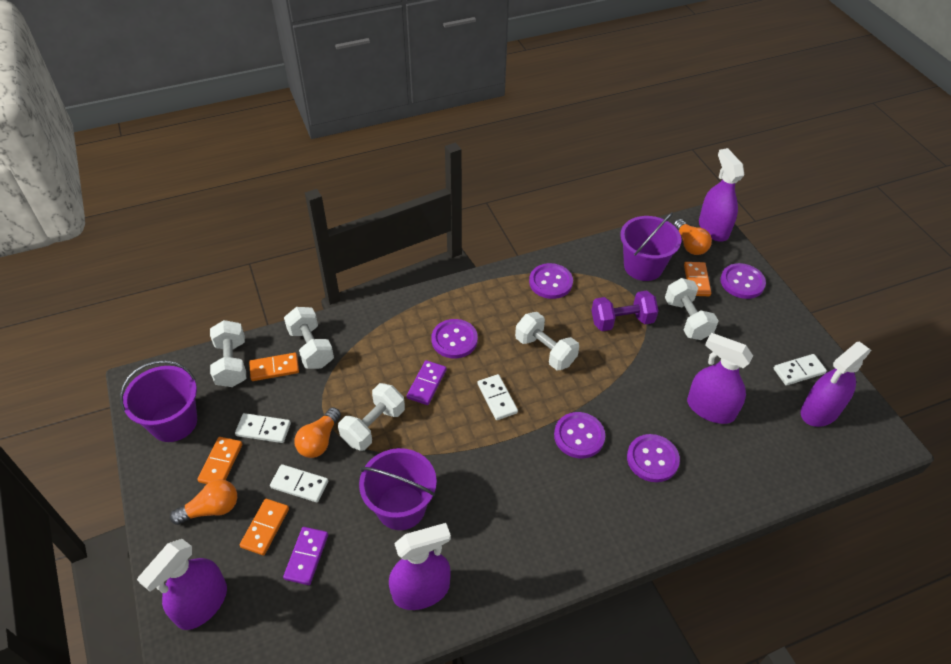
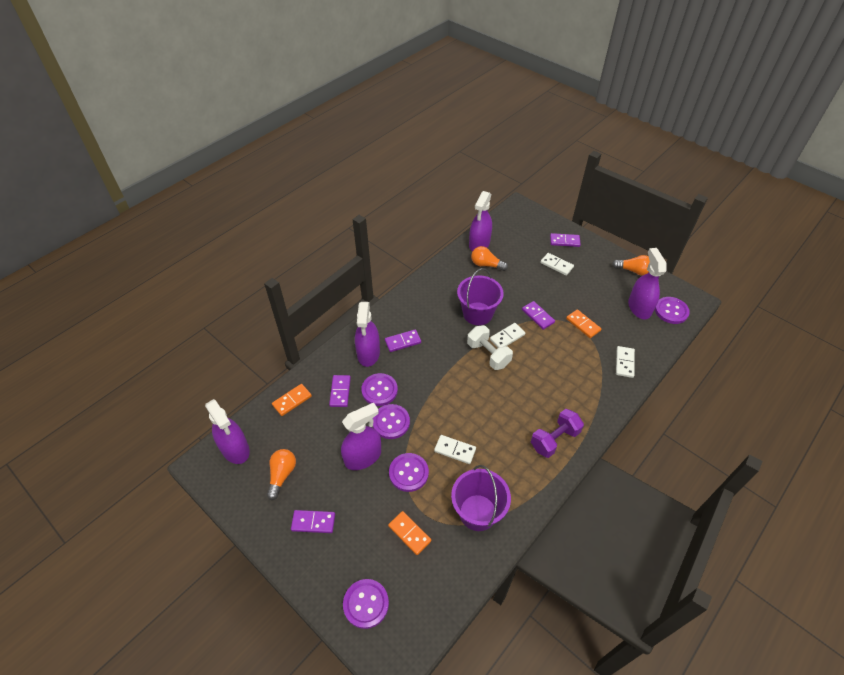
orange domino: 4 -> 3
purple bucket: 3 -> 2
purple domino: 2 -> 5
white dumbbell: 5 -> 1

